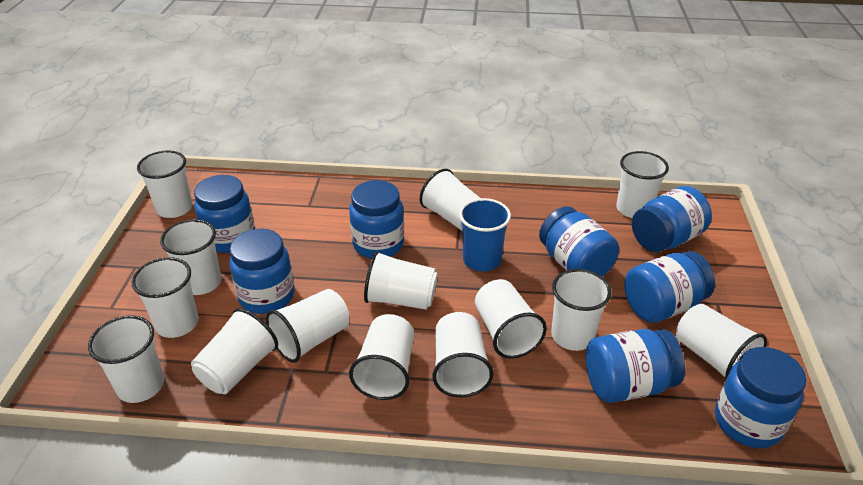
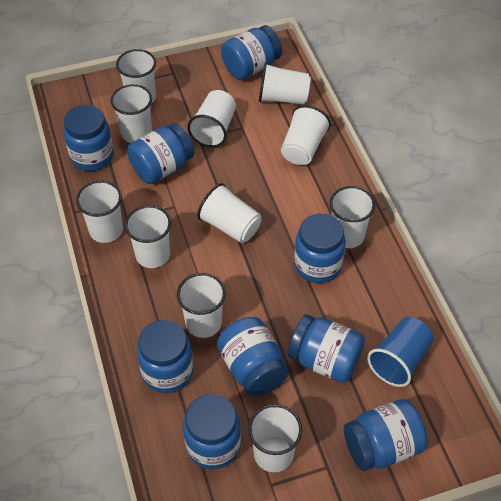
blue jar: 8 -> 9
white cup: 14 -> 11

